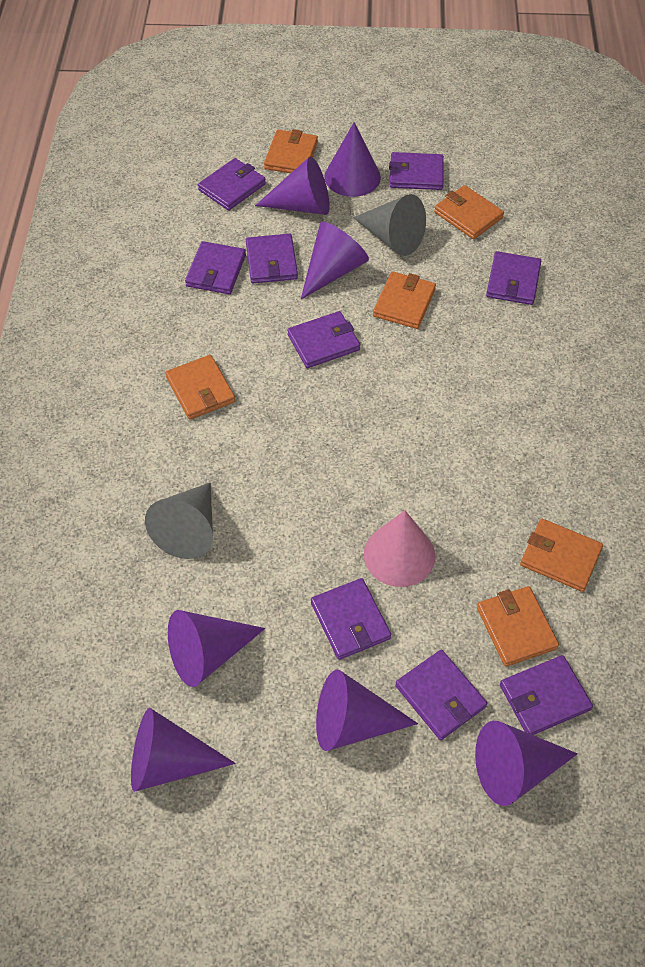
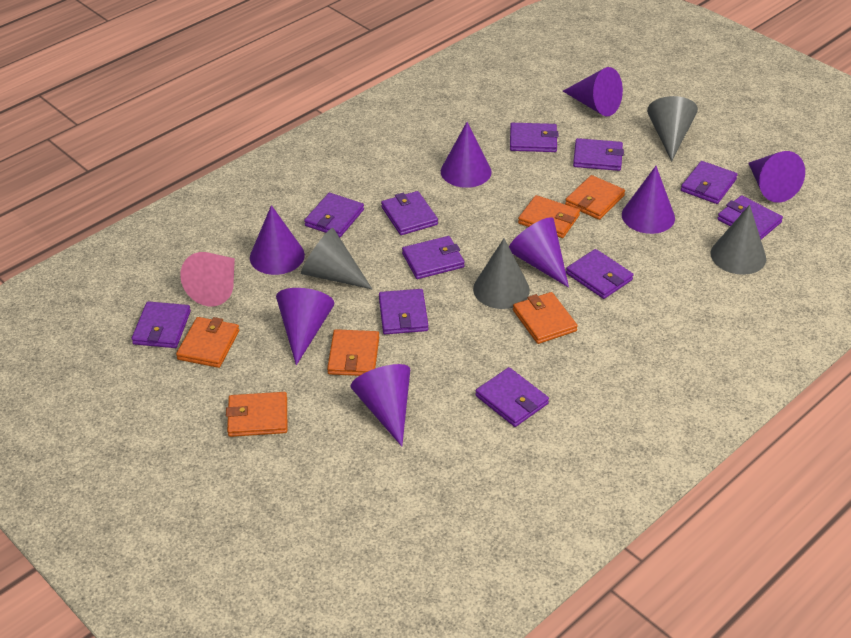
grey cone: 2 -> 4
purple cone: 7 -> 8
purple wallet: 9 -> 11

